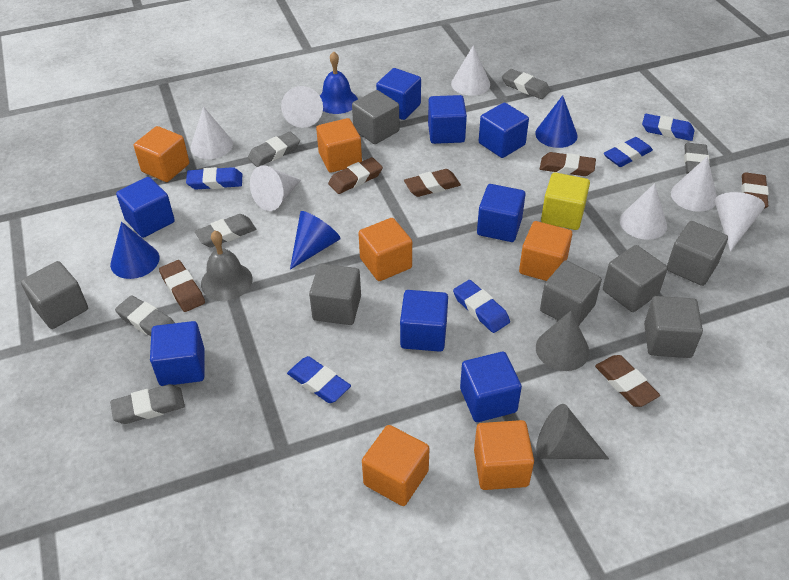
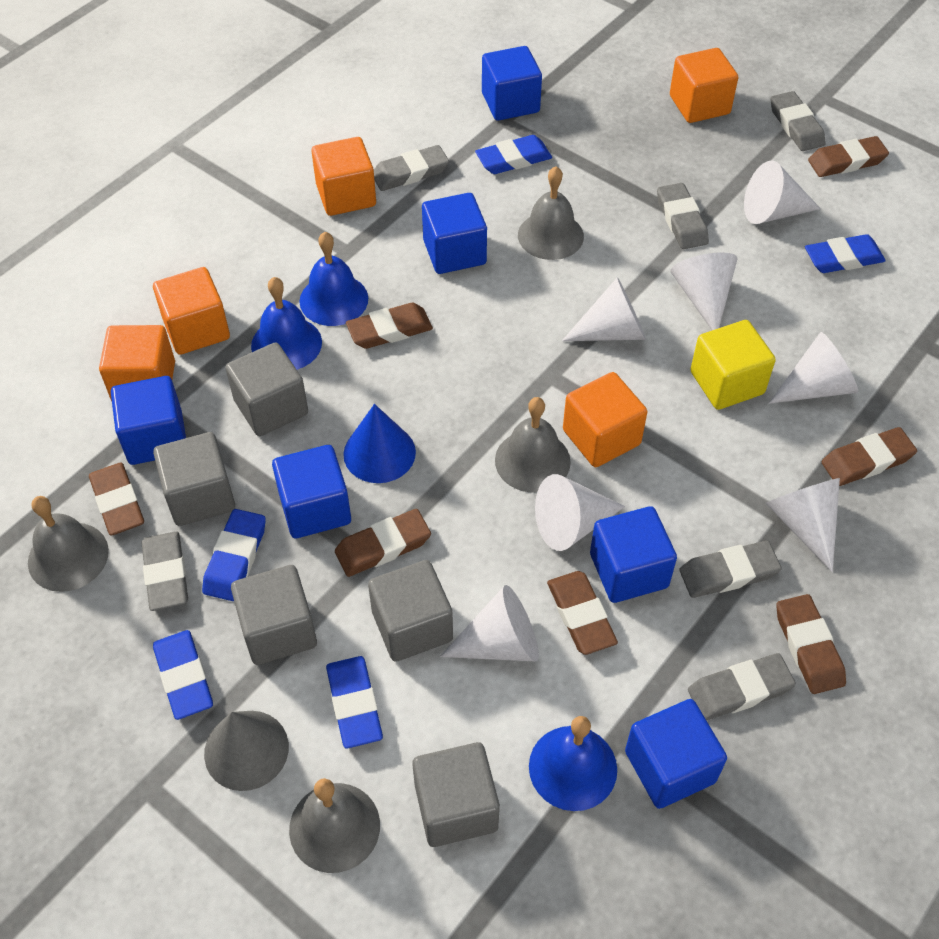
blue bell: 1 -> 3
blue cone: 3 -> 1
blue cube: 8 -> 6
brown eraser: 6 -> 7
grey bell: 1 -> 4
grey cone: 2 -> 1
grey cube: 7 -> 5
orange cube: 6 -> 5

